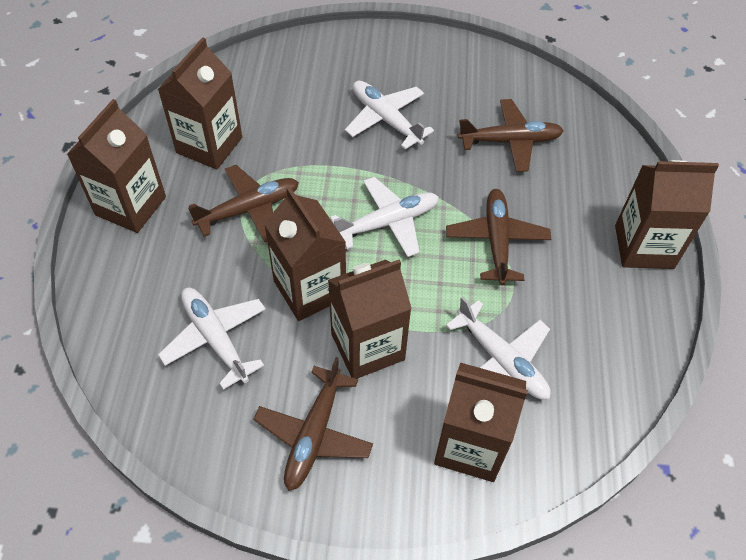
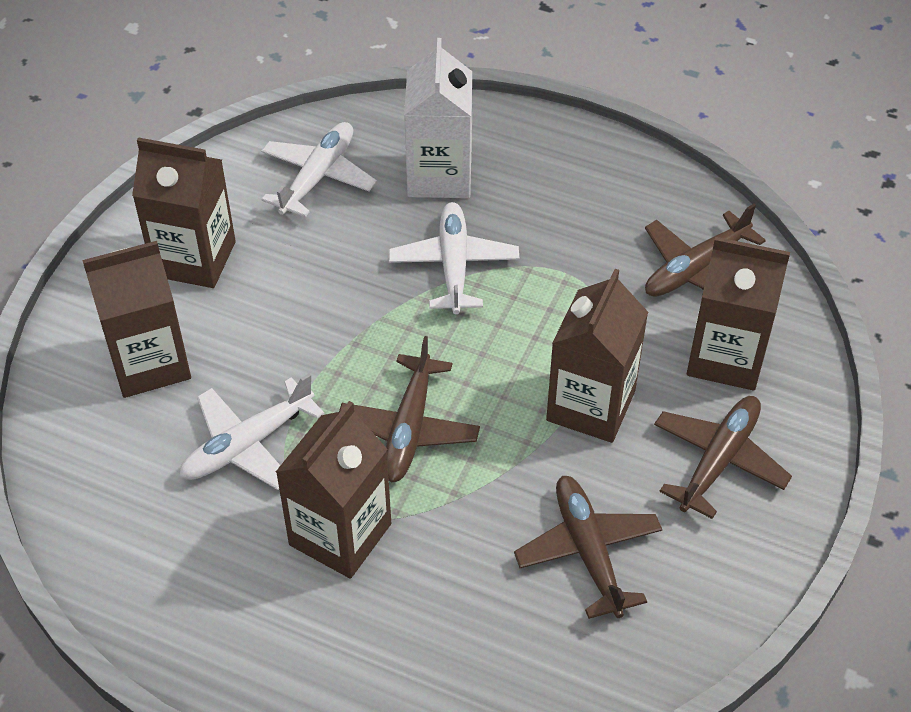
brown carton: 6 -> 5
white carton: 0 -> 1
white plane: 4 -> 3

